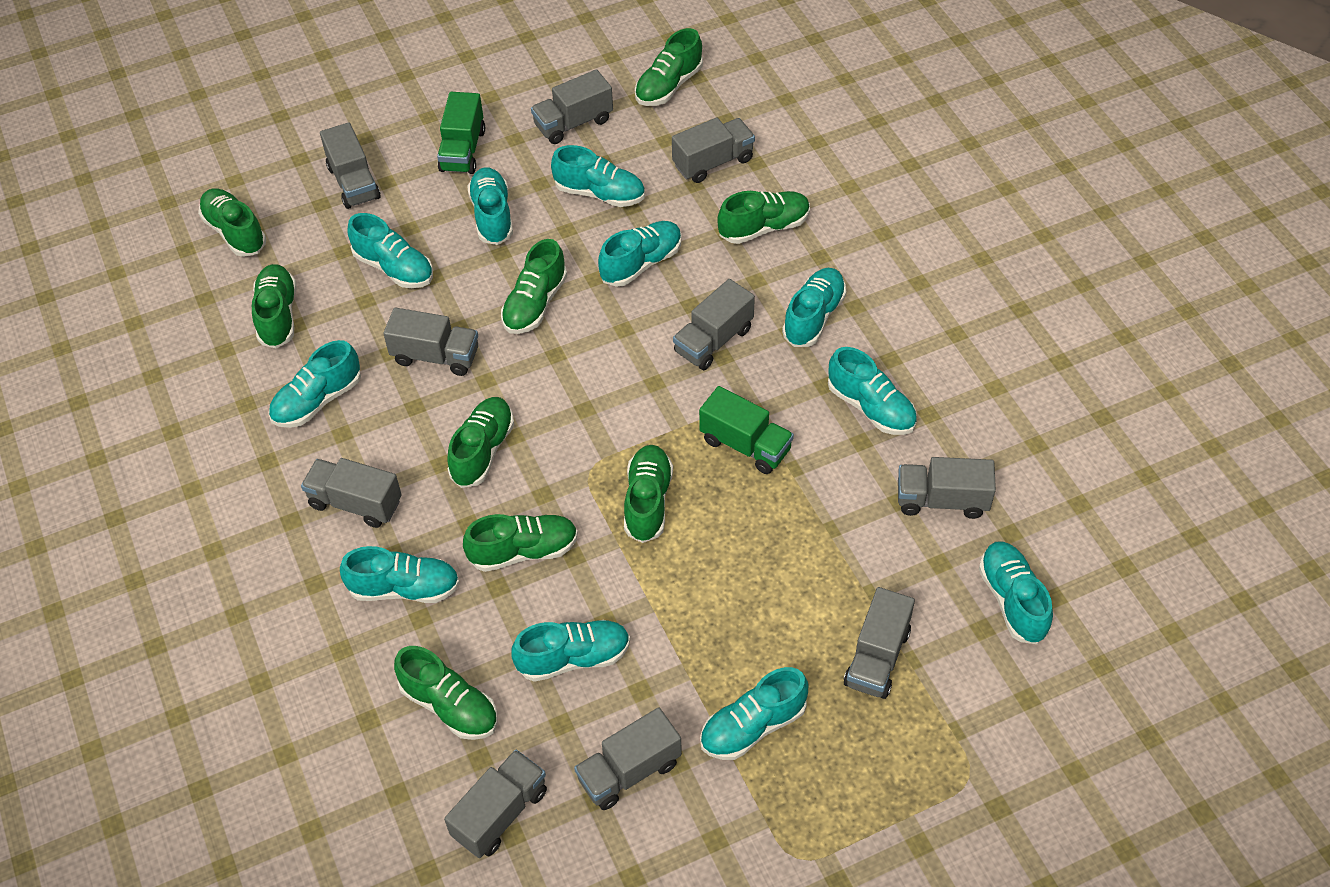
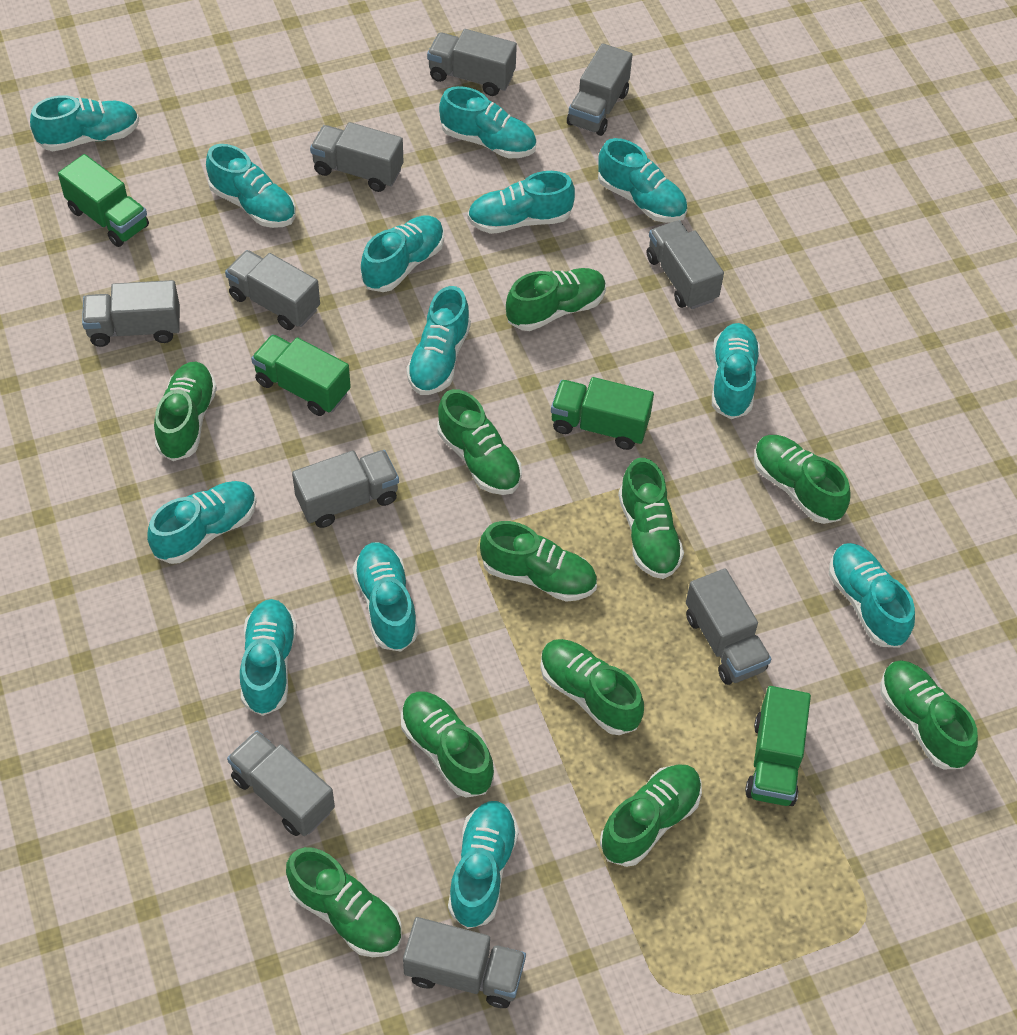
green shoe: 9 -> 11
green truck: 2 -> 4
turquoise shoe: 11 -> 13

